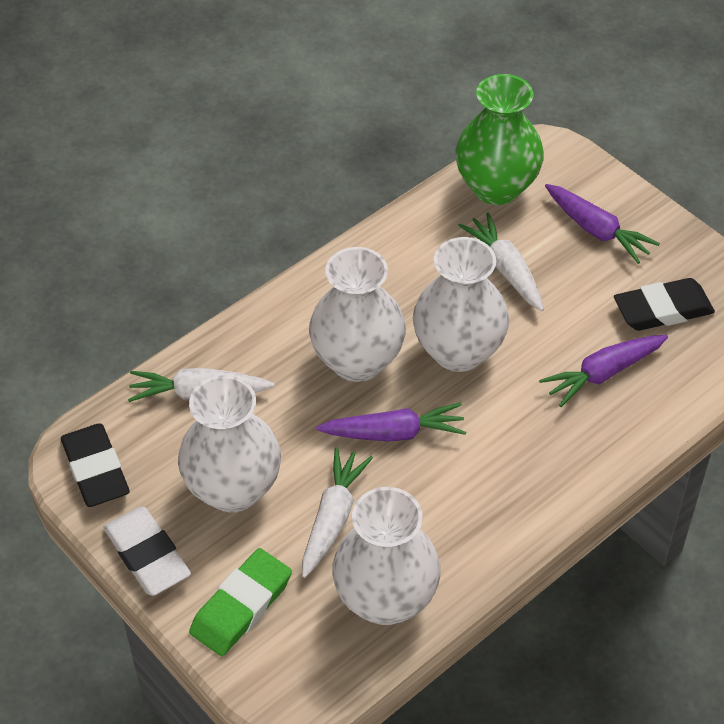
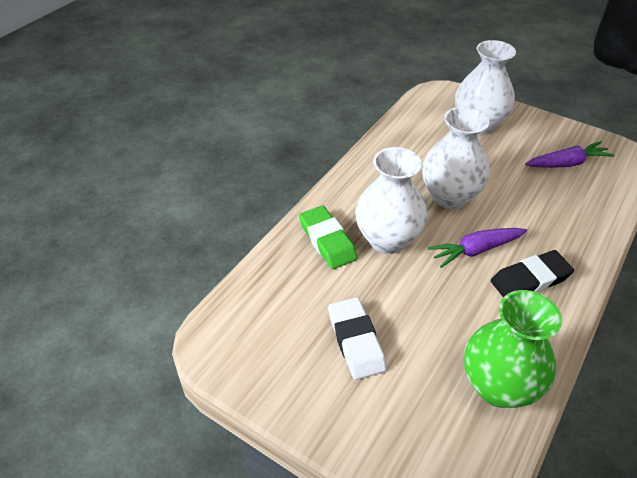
black eraser: 2 -> 1
purple carrot: 3 -> 2
white carrot: 3 -> 0
white vase: 4 -> 3

